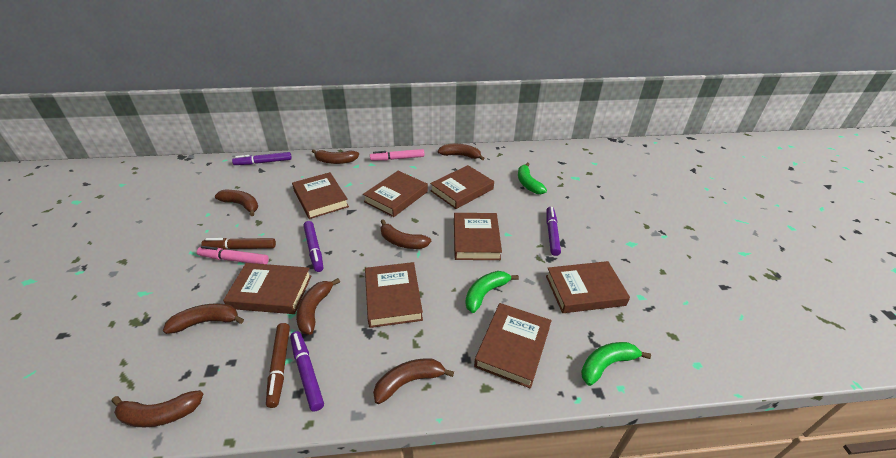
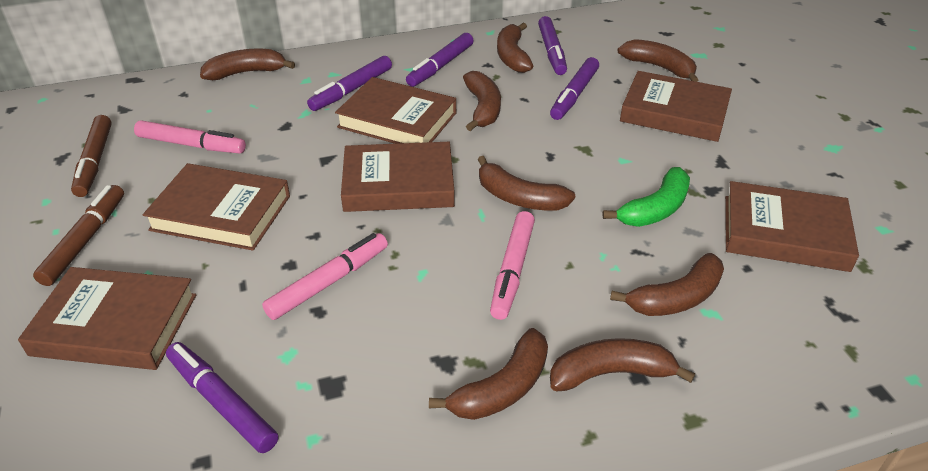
brown book: 8 -> 6
green banana: 3 -> 1
pink marker: 2 -> 3
purple marker: 4 -> 5

